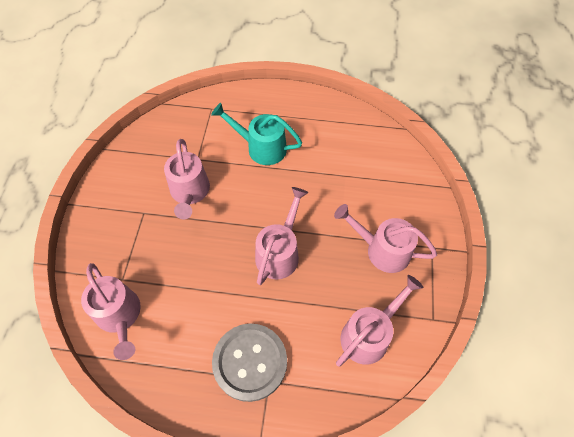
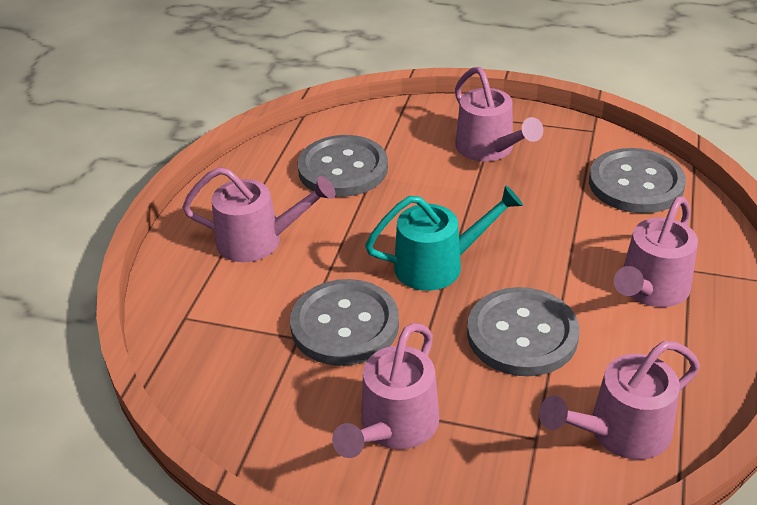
grey button: 1 -> 4

